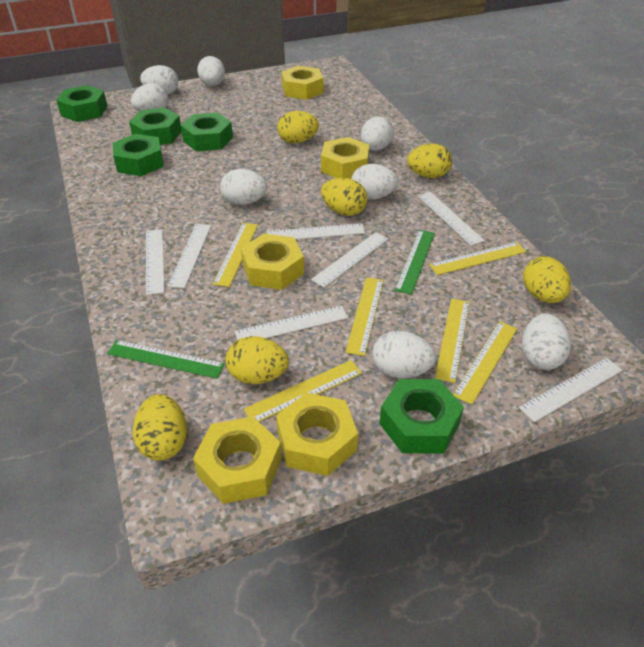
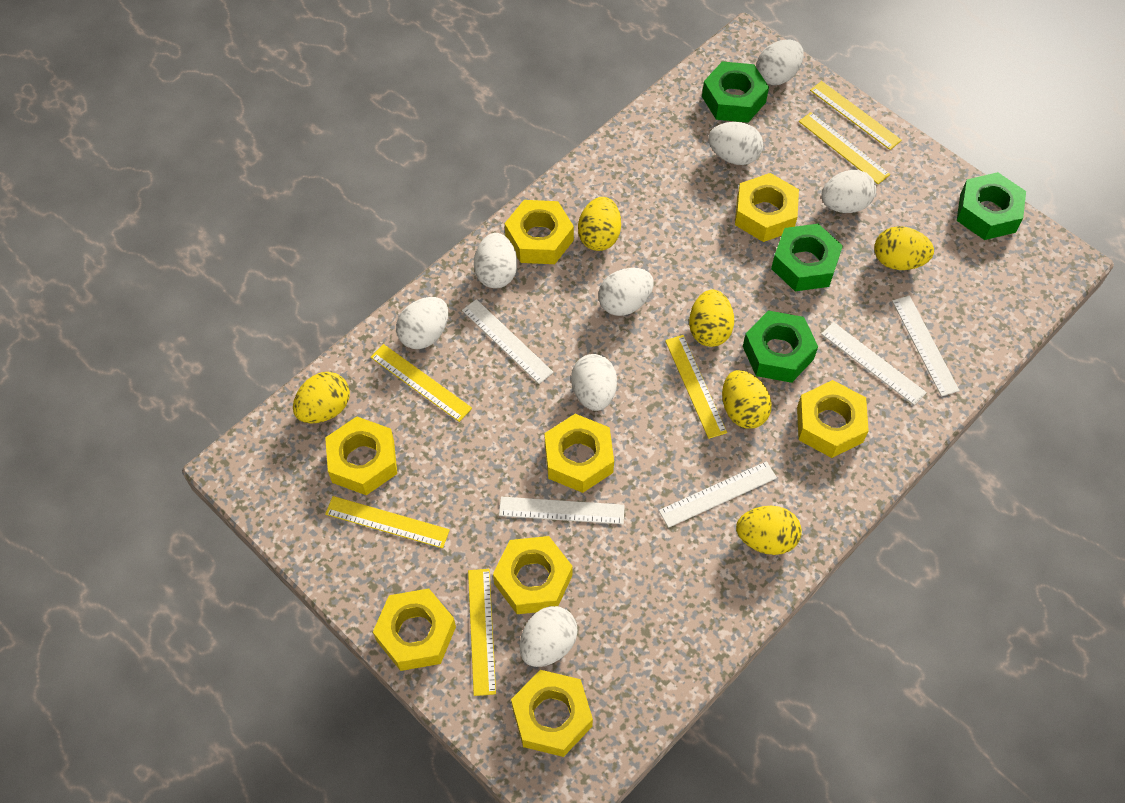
green nut: 5 -> 4
green ruler: 2 -> 0
white ruler: 7 -> 5
yellow nut: 5 -> 8

